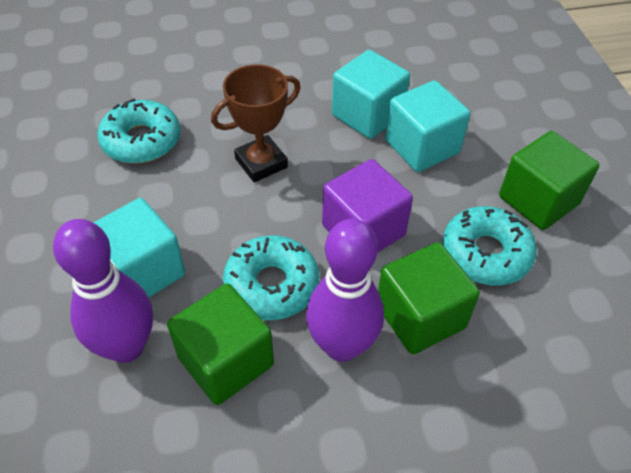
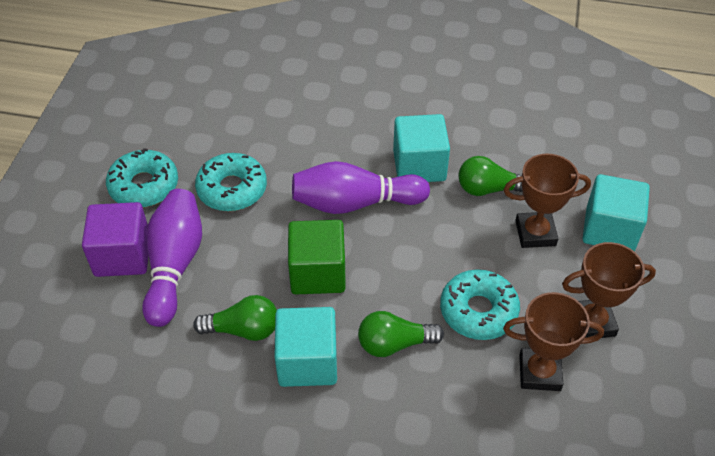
brown trophy: 1 -> 3
green cube: 3 -> 1
green light bulb: 0 -> 3

